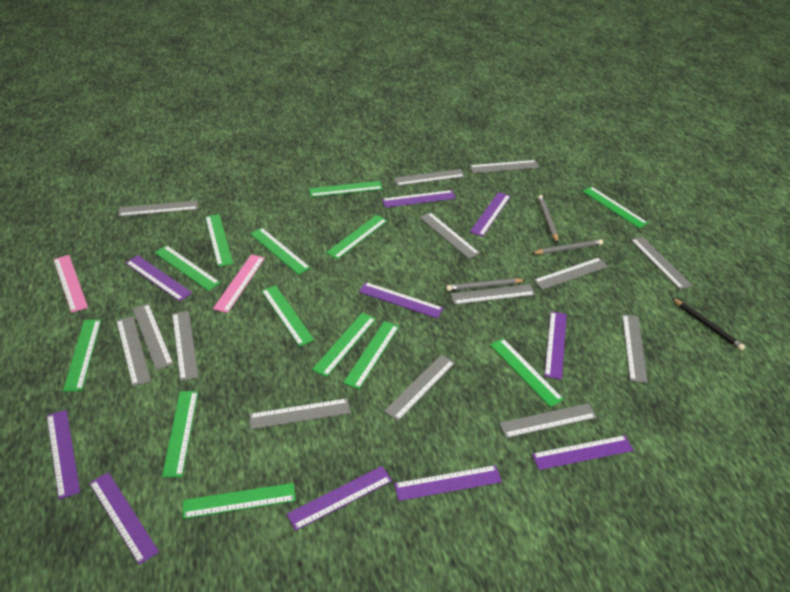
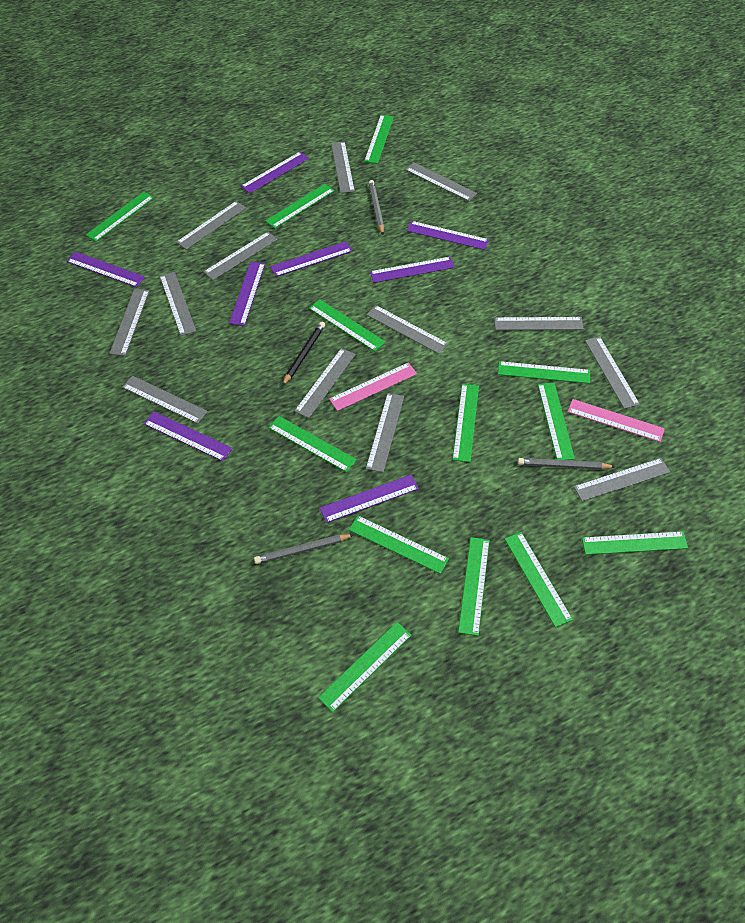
grey ruler: 14 -> 13
purple ruler: 10 -> 8

